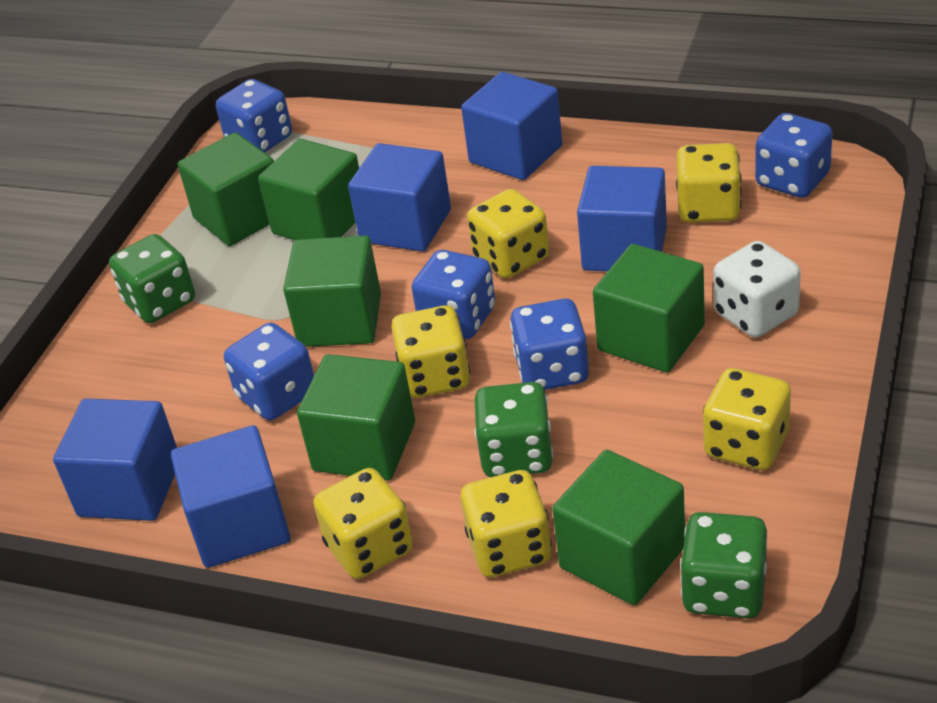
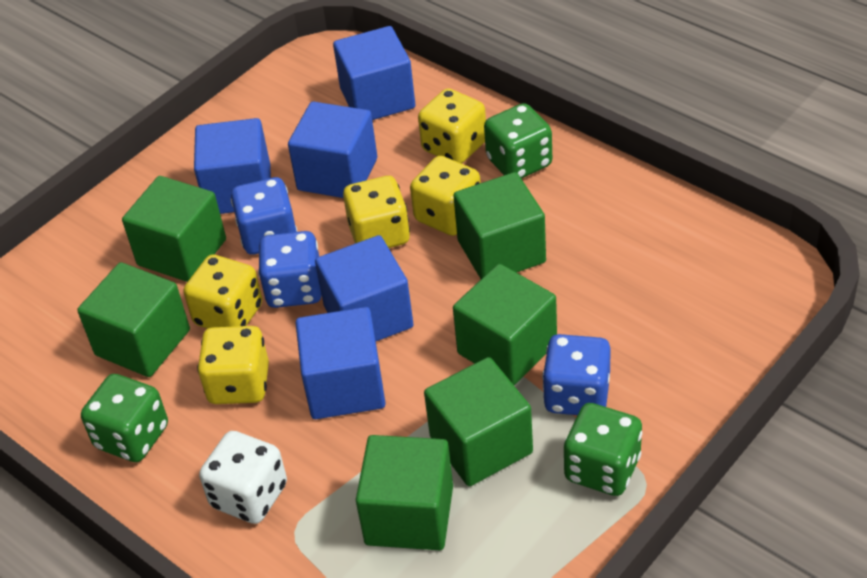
blue dice: 5 -> 3
yellow dice: 6 -> 5

